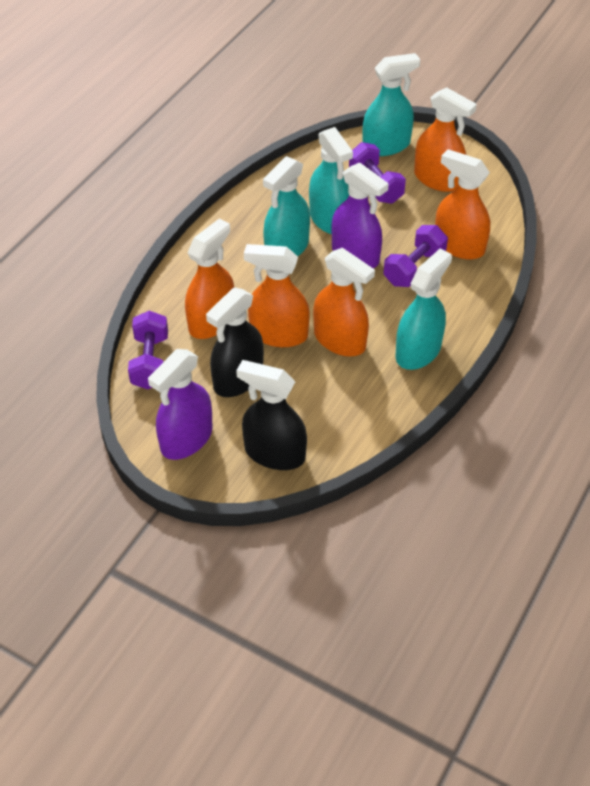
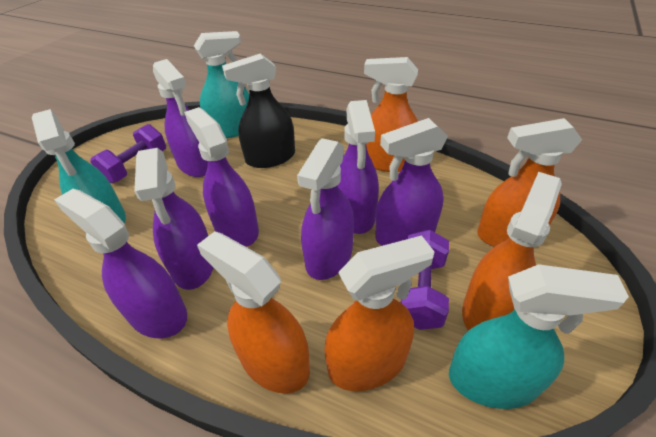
black spray bottle: 2 -> 1
purple dumbbell: 3 -> 2
purple spray bottle: 2 -> 7
turquoise spray bottle: 4 -> 3

